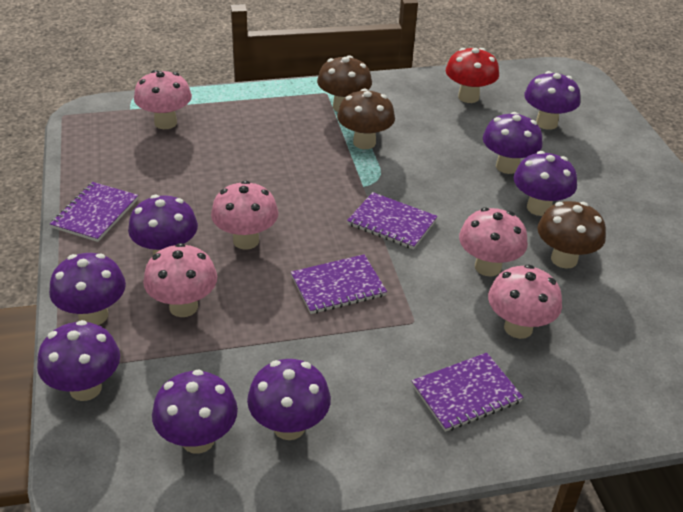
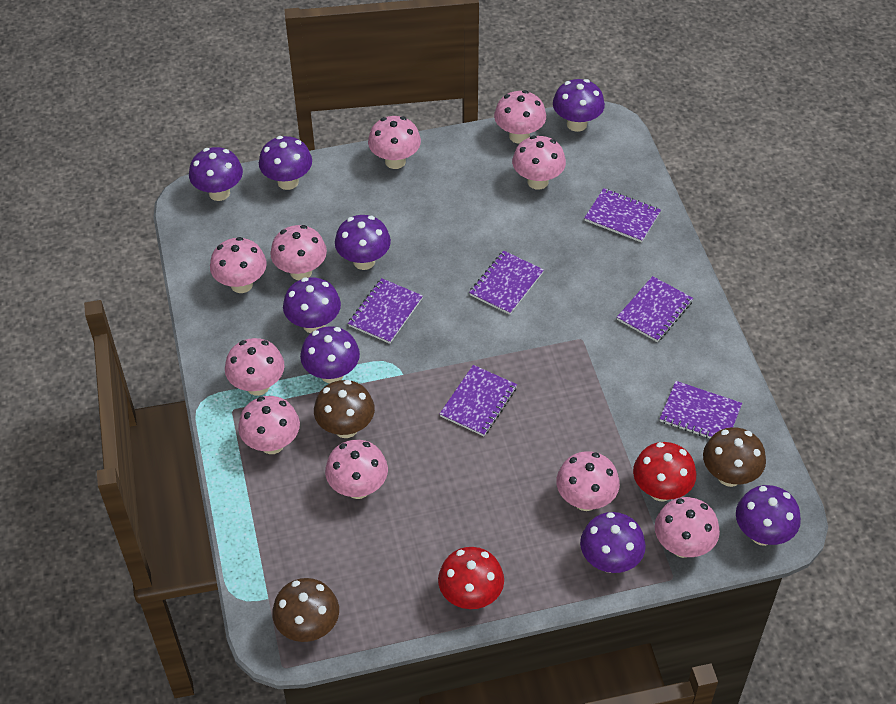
pink mushroom: 5 -> 10
purple notebook: 4 -> 6
red mushroom: 1 -> 2

